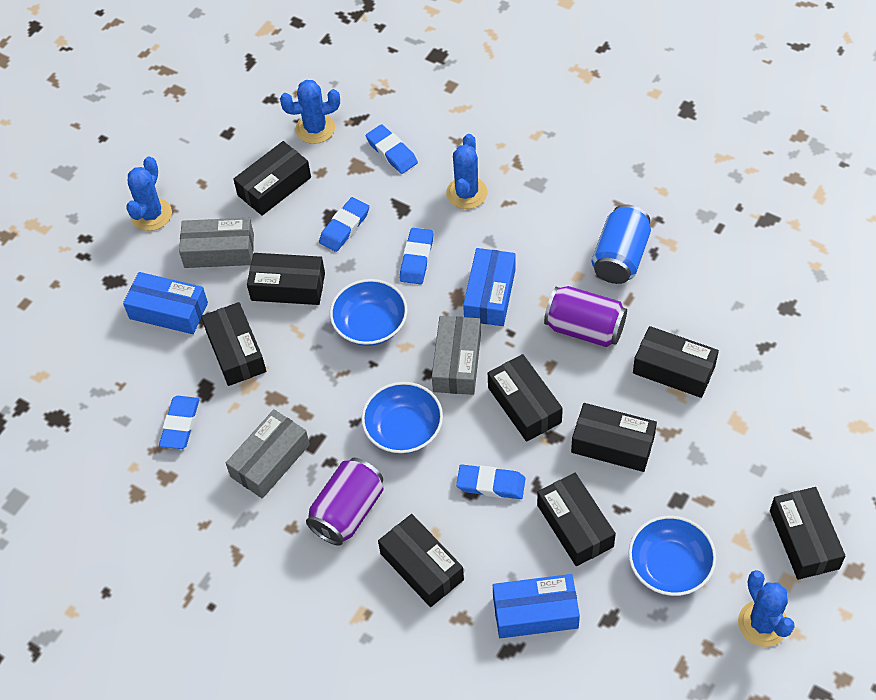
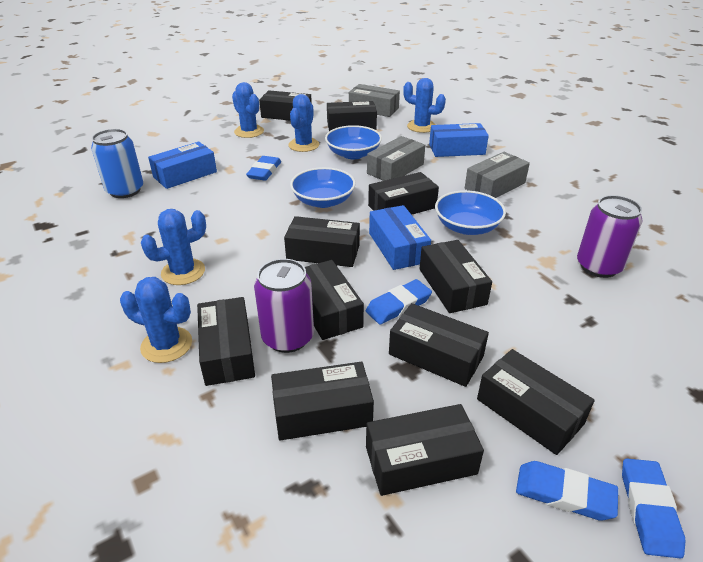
black box: 9 -> 11
blue cactus: 4 -> 5
blue eraser: 5 -> 4

